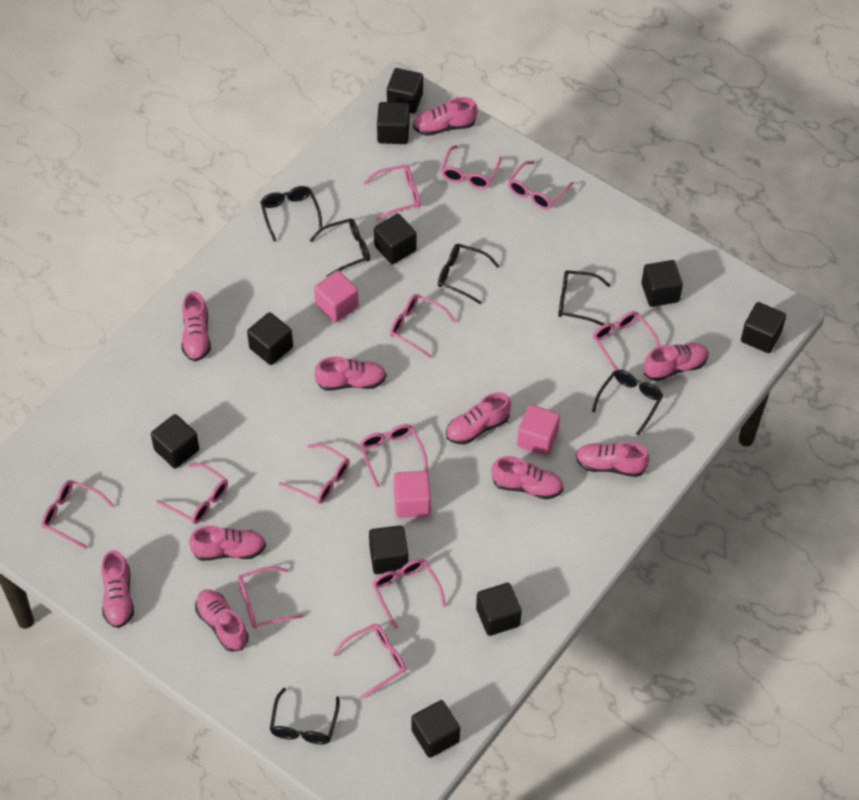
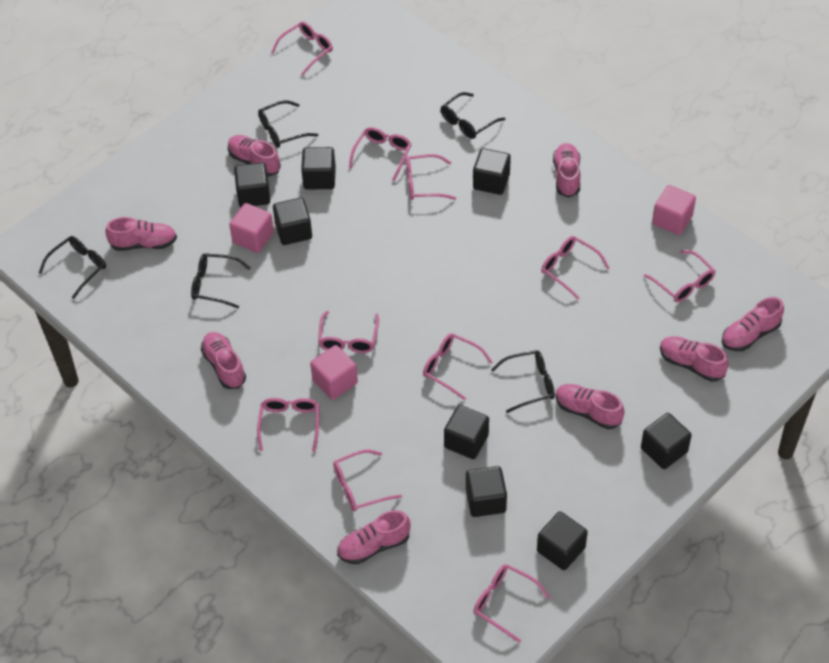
black cube: 10 -> 8
black glasses: 6 -> 5
pink glasses: 12 -> 10
pink shoe: 10 -> 8

